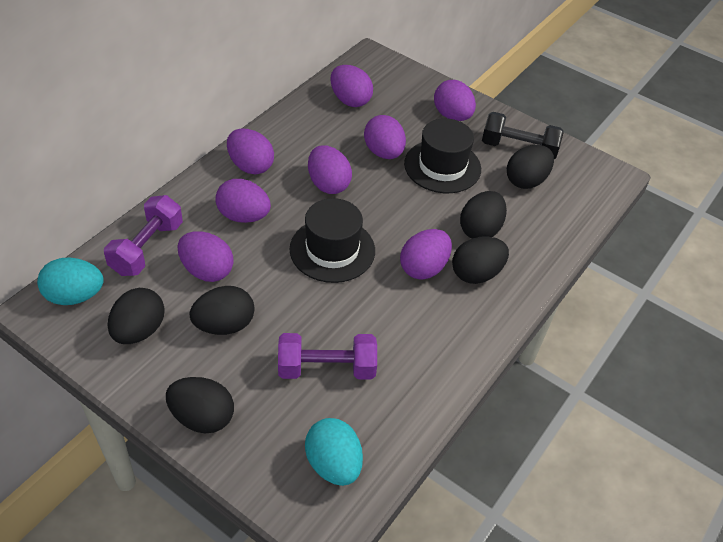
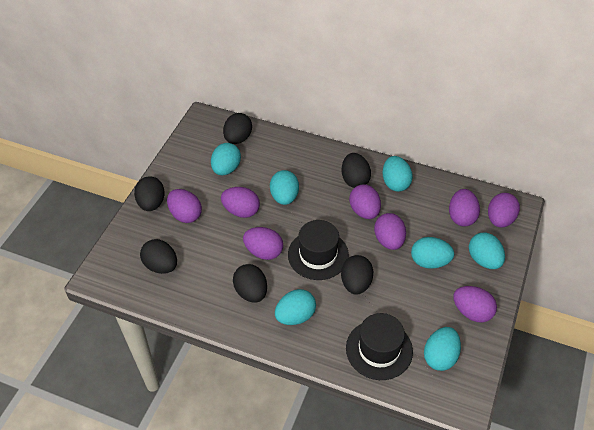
black dumbbell: 1 -> 0
purple dumbbell: 2 -> 0
turquoise egg: 2 -> 7

